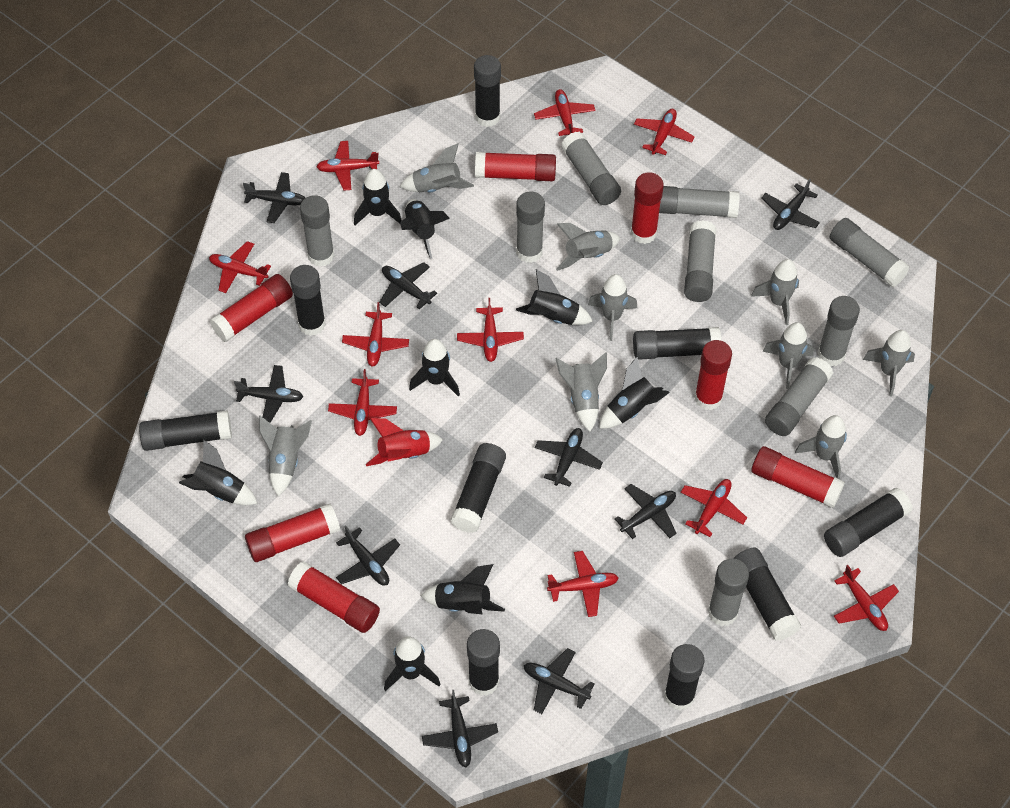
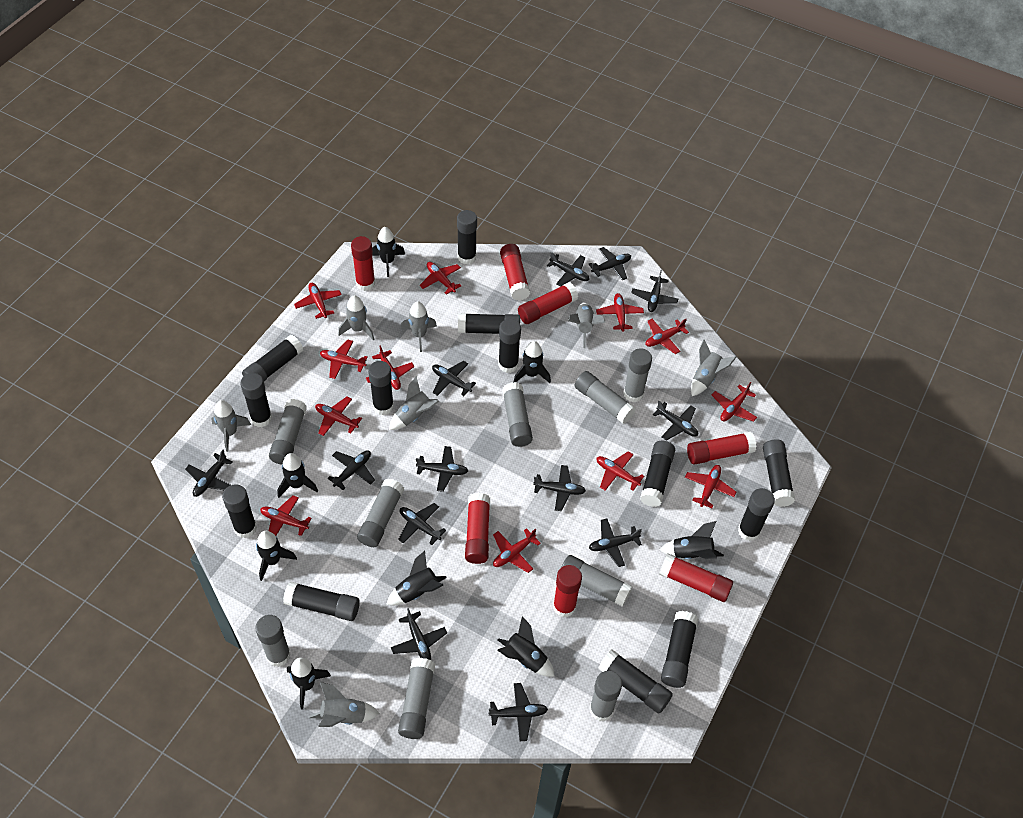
black glue stick: 9 -> 13
black plane: 9 -> 13
grey rocket: 9 -> 7
red plane: 10 -> 12
red rocket: 1 -> 0

